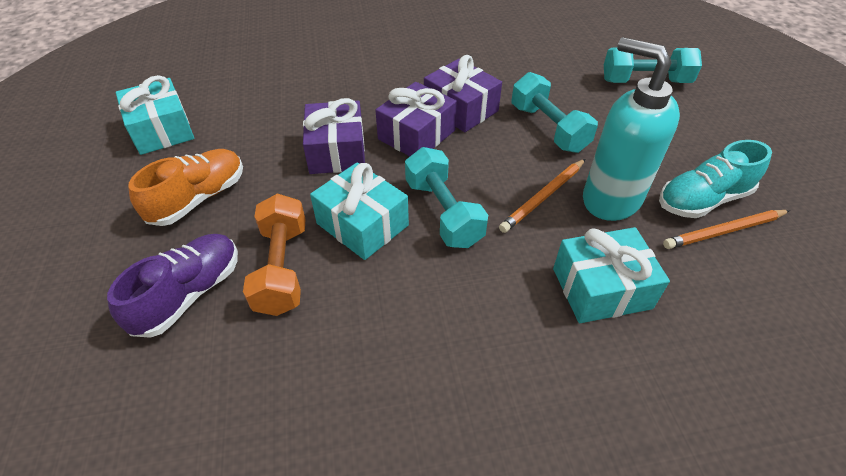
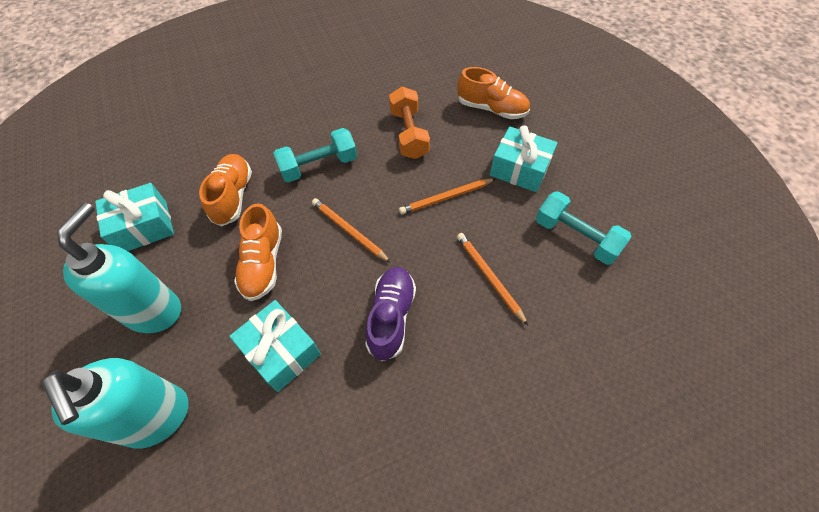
orange pencil: 2 -> 3
orange shoe: 1 -> 3
purple gift: 3 -> 0
turquoise dumbbell: 3 -> 2
turquoise shoe: 1 -> 0
turquoise soap dispenser: 1 -> 2

